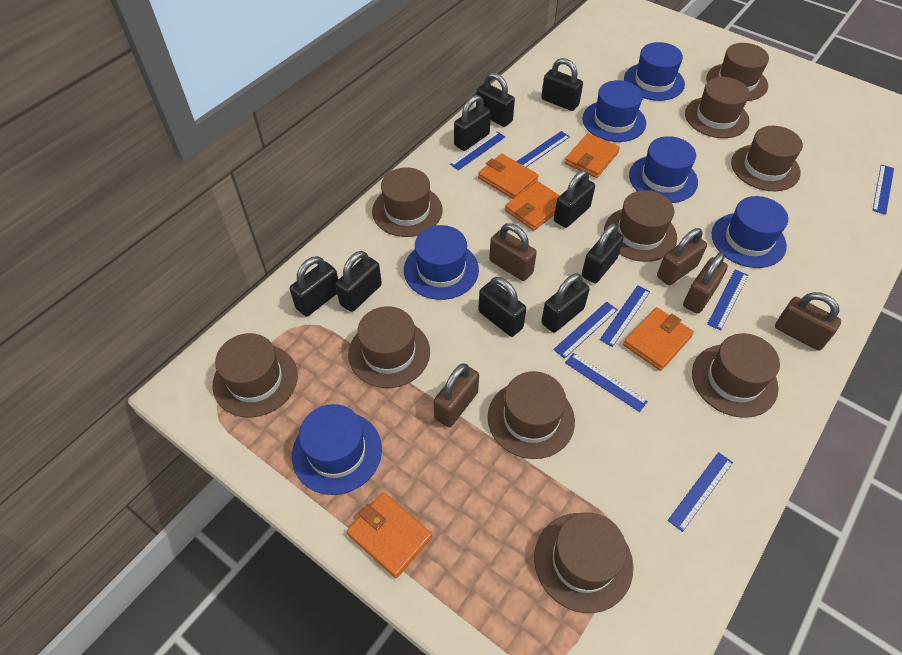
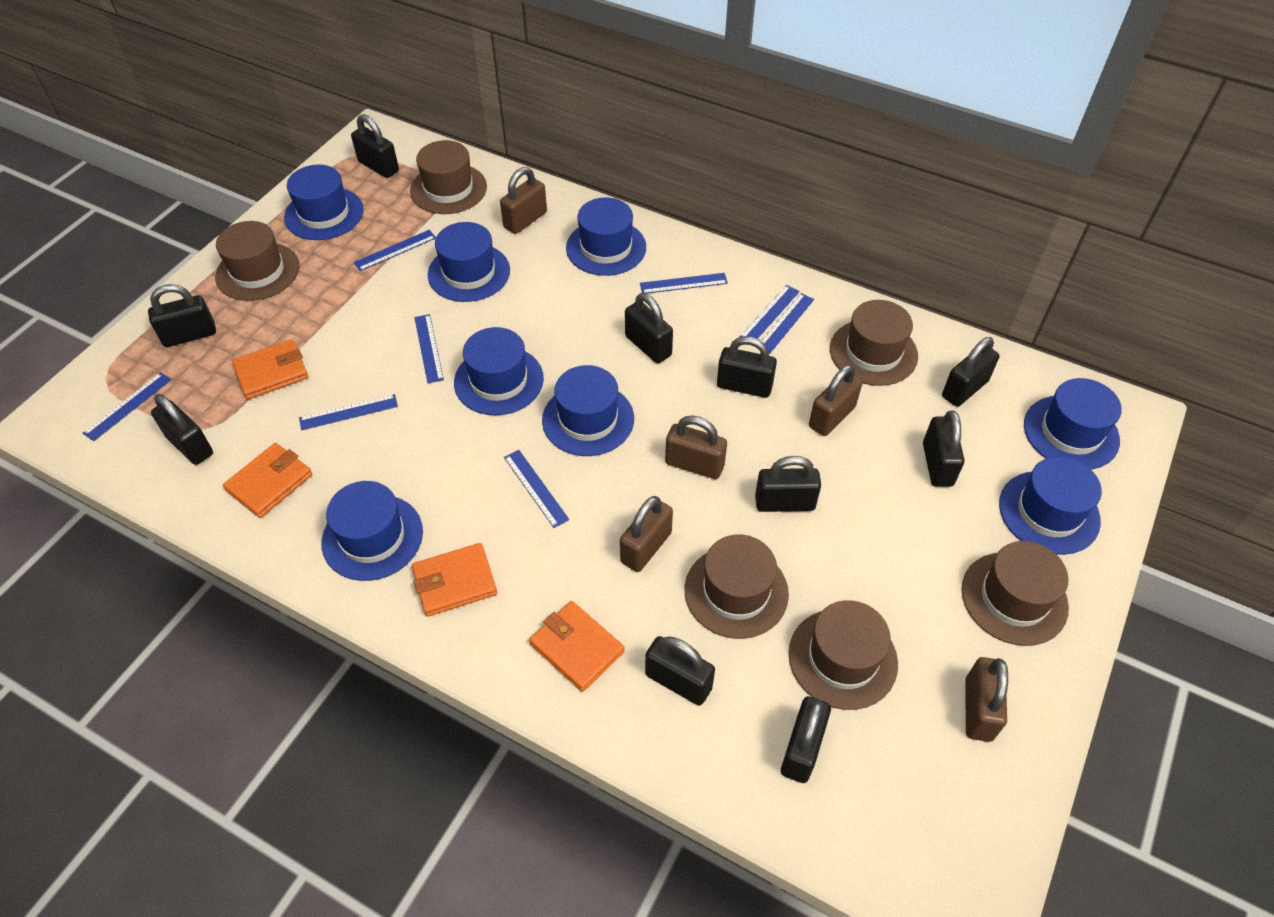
black padlock: 9 -> 10
blue hat: 6 -> 8
brown hat: 10 -> 6
orange wallet: 5 -> 4

